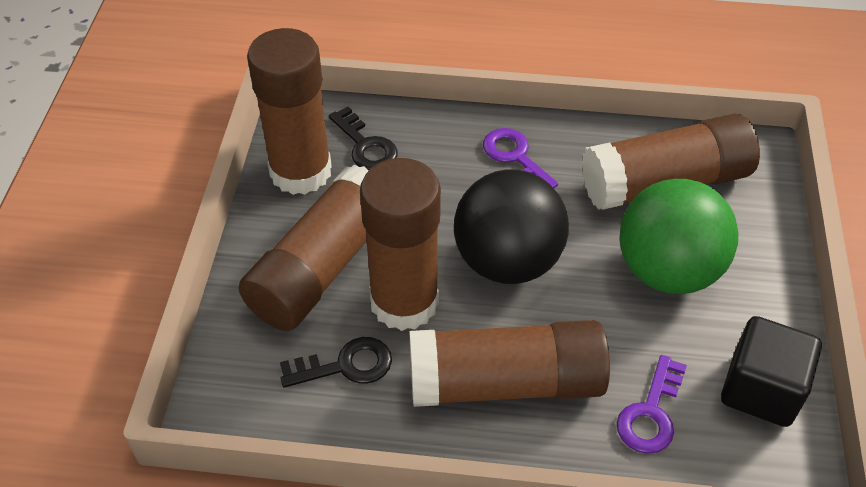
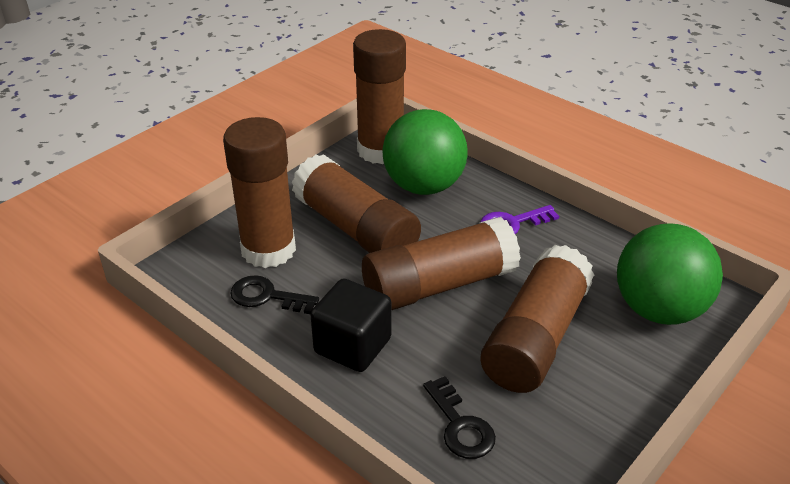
black ball: 1 -> 0
green ball: 1 -> 2
purple key: 2 -> 1

